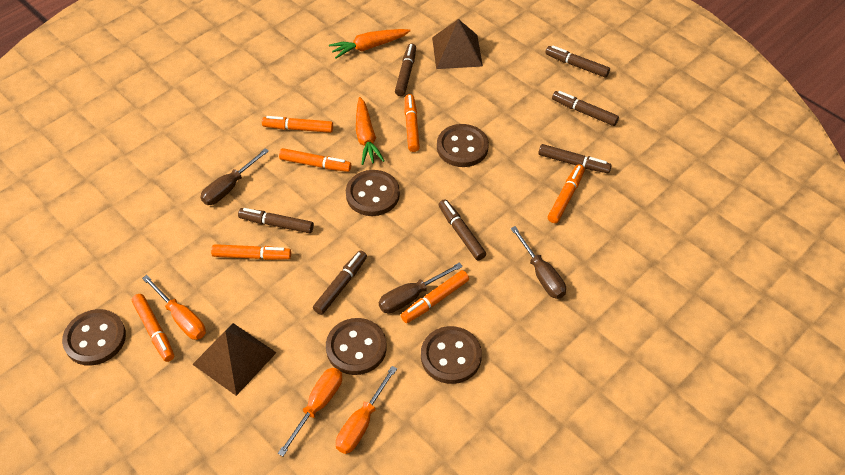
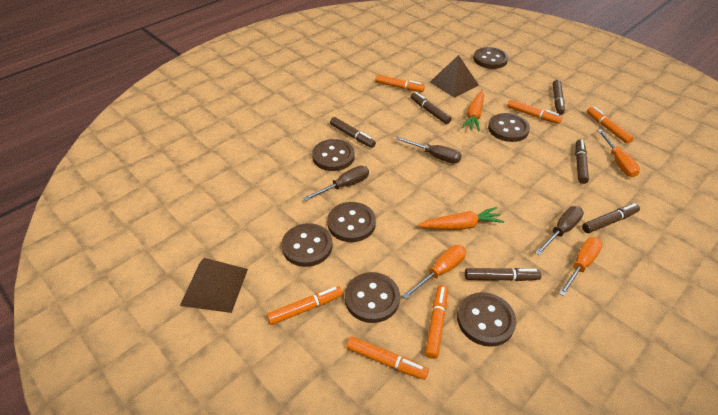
brown button: 5 -> 7
brown marker: 7 -> 6
orange marker: 7 -> 6

